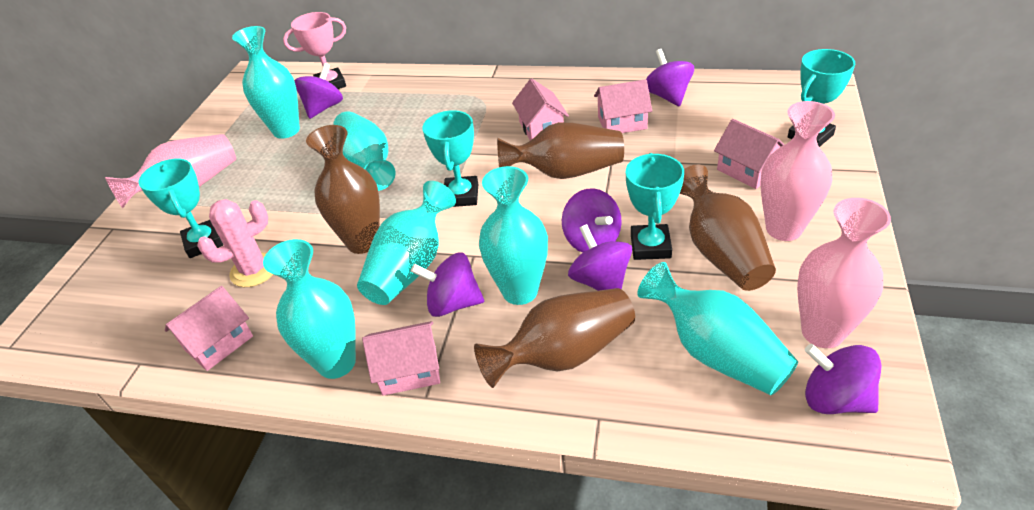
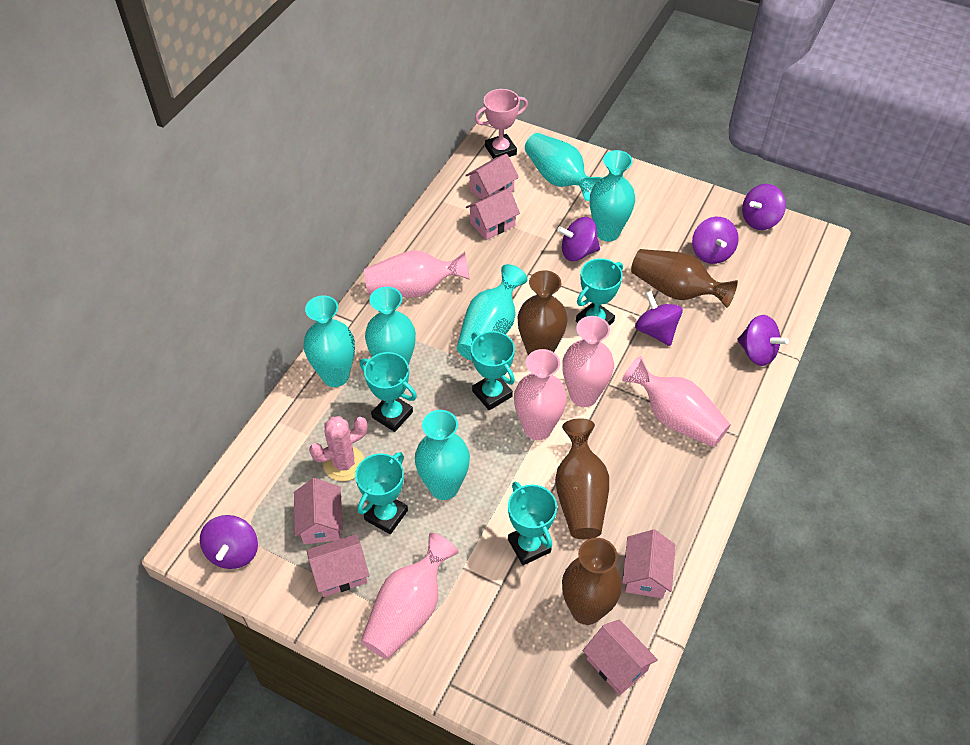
pink house: 5 -> 6
pink vase: 3 -> 5
turquoise trophy: 4 -> 5

